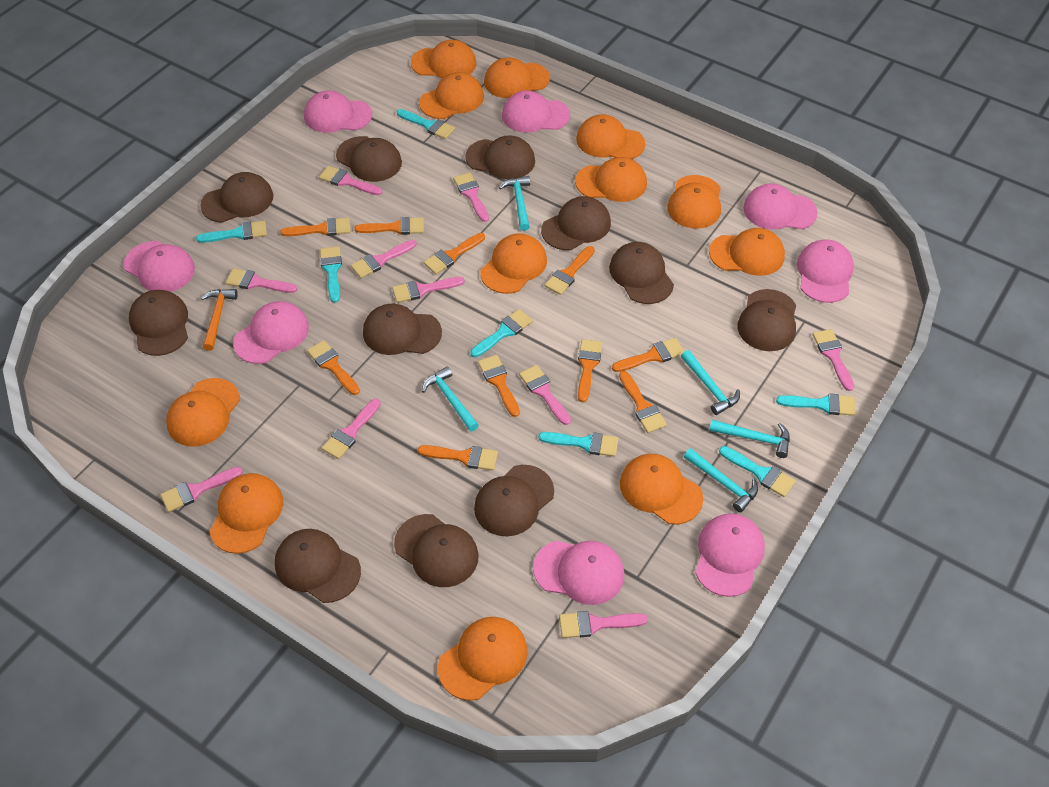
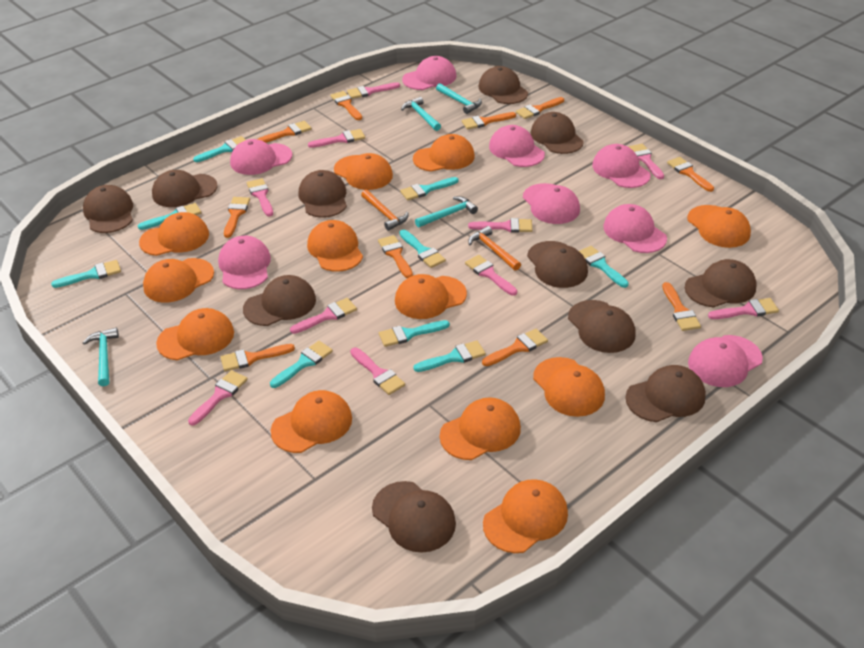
orange hammer: 1 -> 2
turquoise brush: 7 -> 9
turquoise hammer: 5 -> 4

